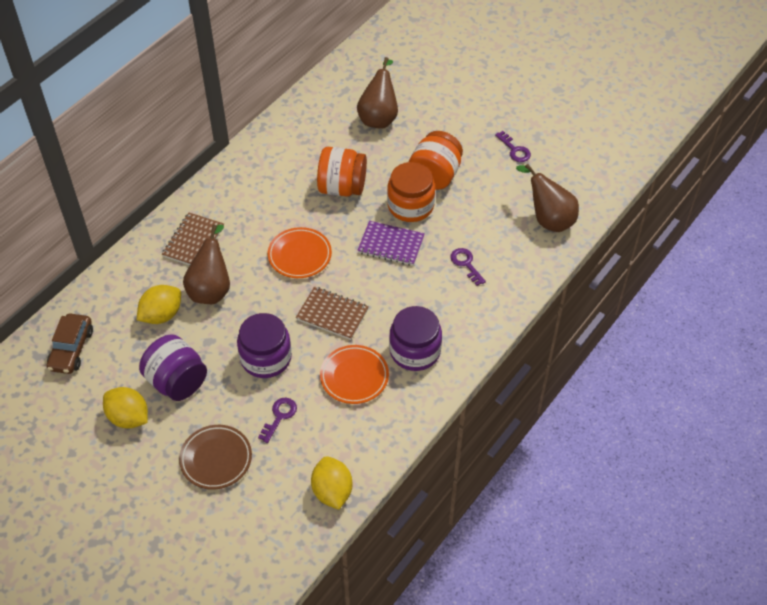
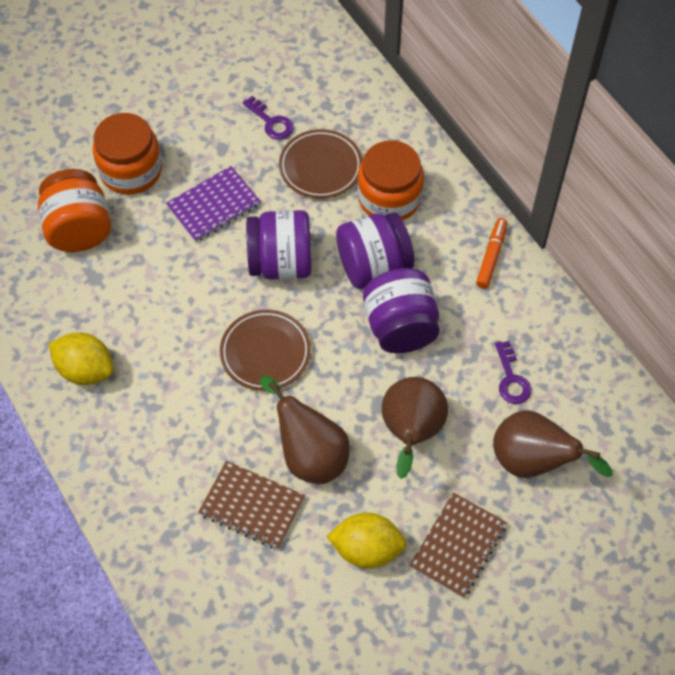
brown car: 1 -> 0
brown plate: 1 -> 2
orange marker: 0 -> 1
orange plate: 2 -> 0
purple key: 3 -> 2
yellow lemon: 3 -> 2

